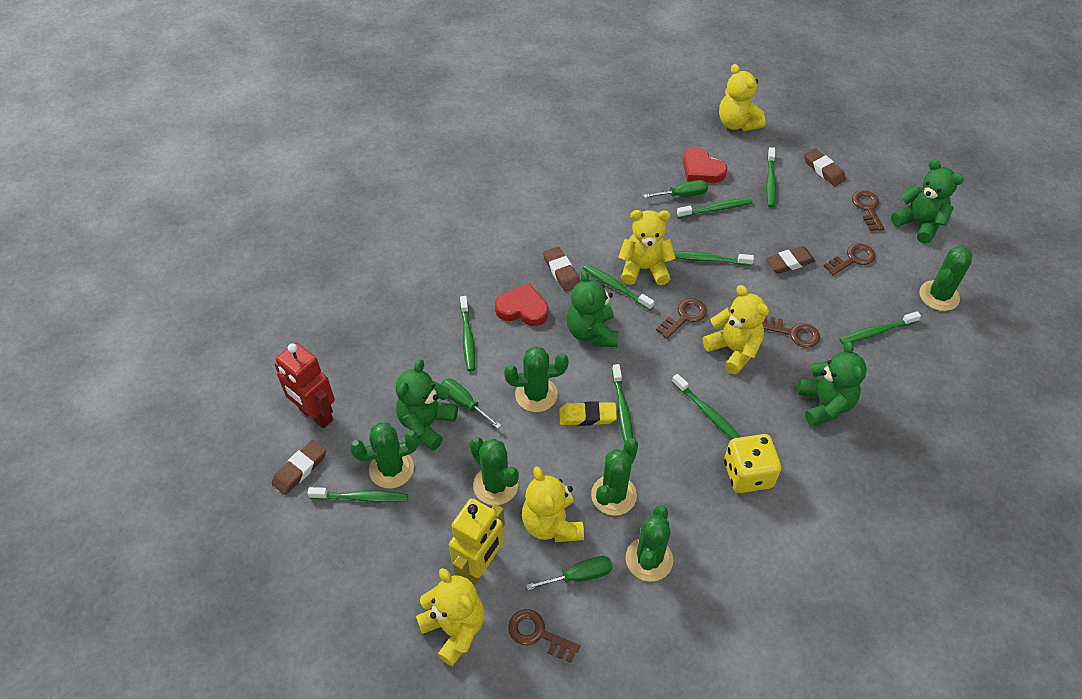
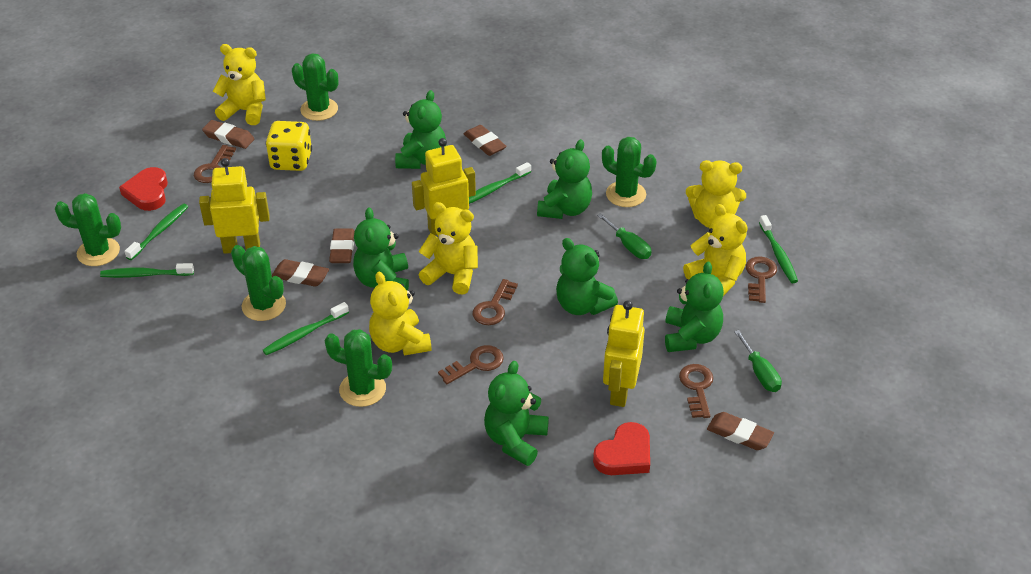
brown eraser: 4 -> 5
green cactus: 6 -> 5
green screwdriver: 3 -> 2
green teddy bear: 4 -> 6
green toothbrush: 9 -> 5
red robot: 1 -> 0
yellow eraser: 1 -> 0
yellow robot: 1 -> 3

